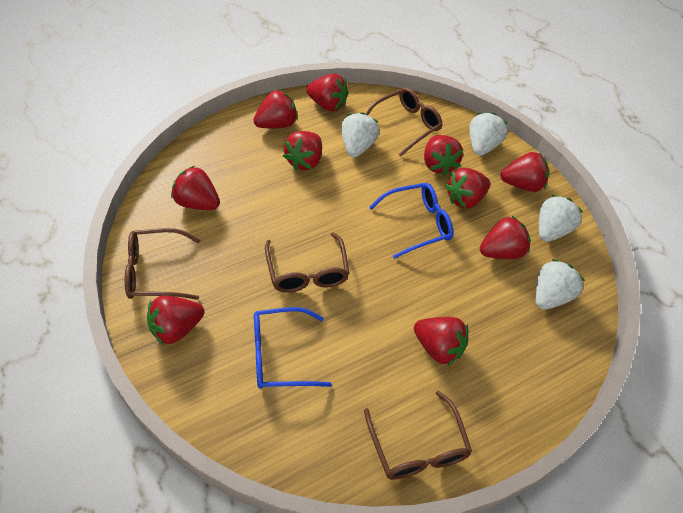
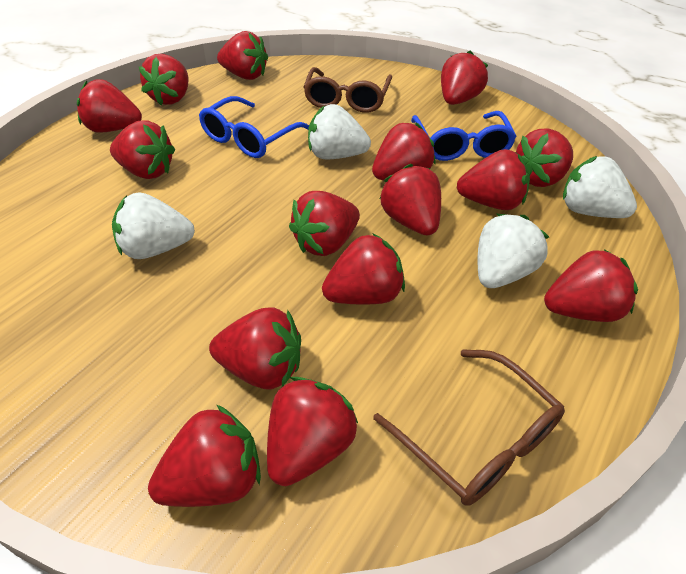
brown glasses: 4 -> 2
red strawberry: 10 -> 15

